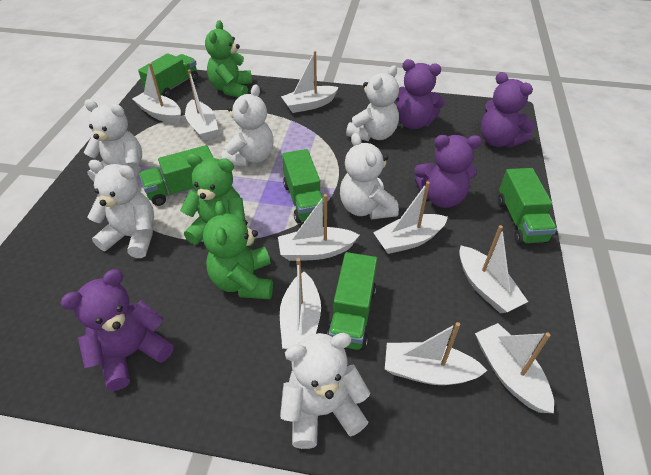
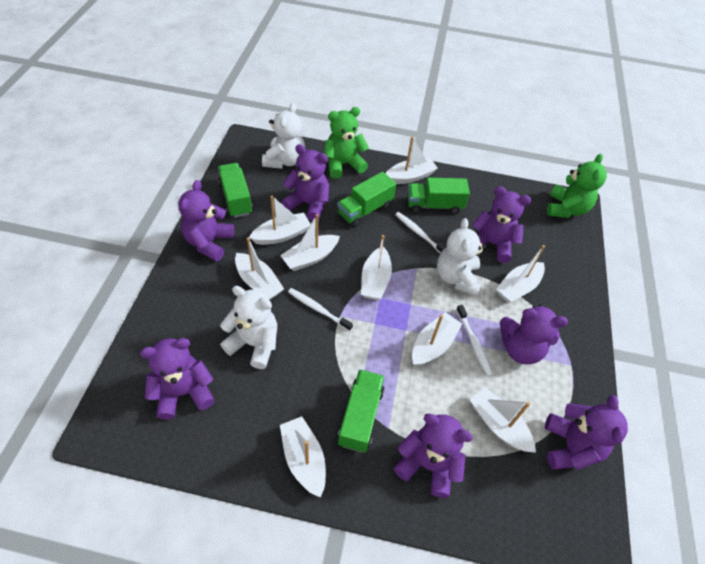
green teddy bear: 3 -> 2
green truck: 5 -> 4
purple teddy bear: 4 -> 7
white teddy bear: 6 -> 3
white toothbrush: 0 -> 3

